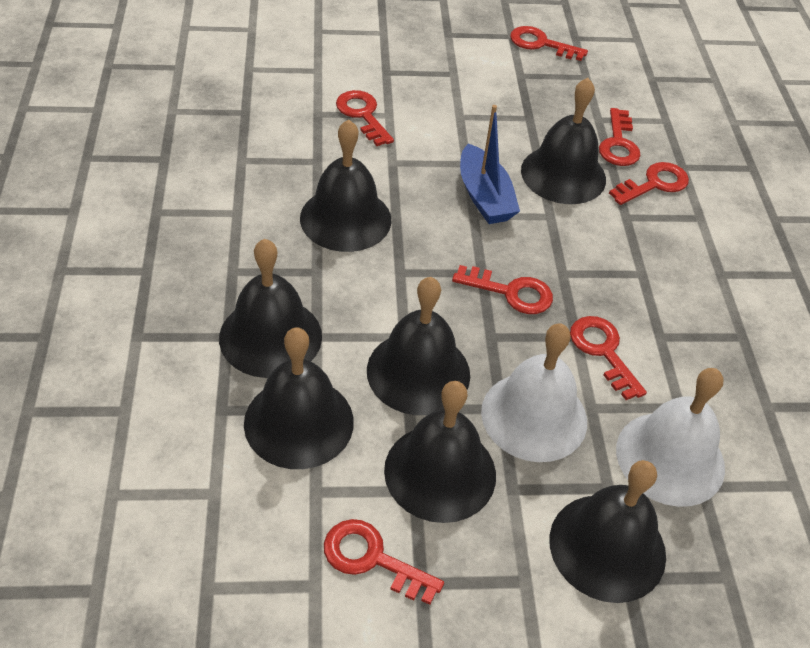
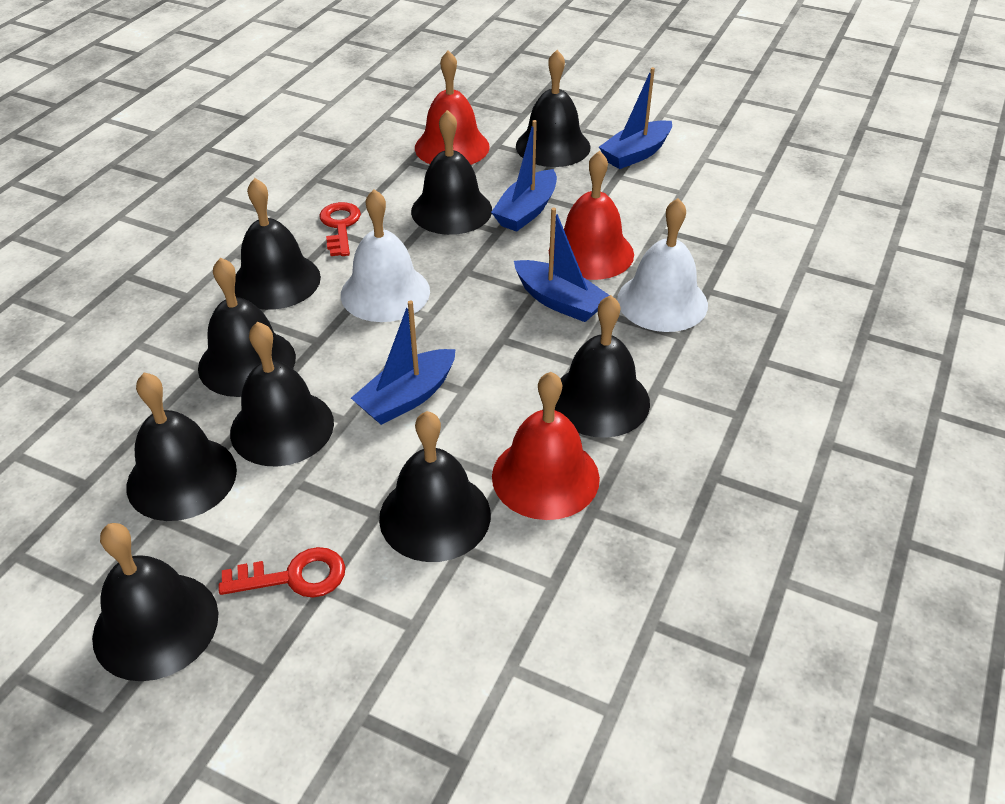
black bell: 7 -> 9
blue boat: 1 -> 4
red bell: 0 -> 3
red key: 7 -> 2

